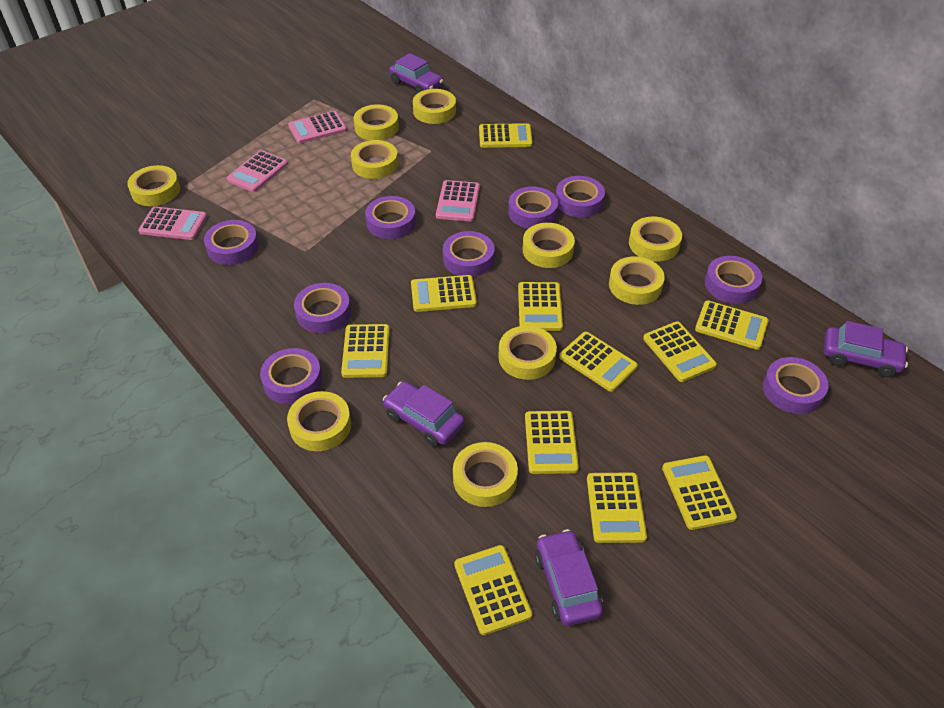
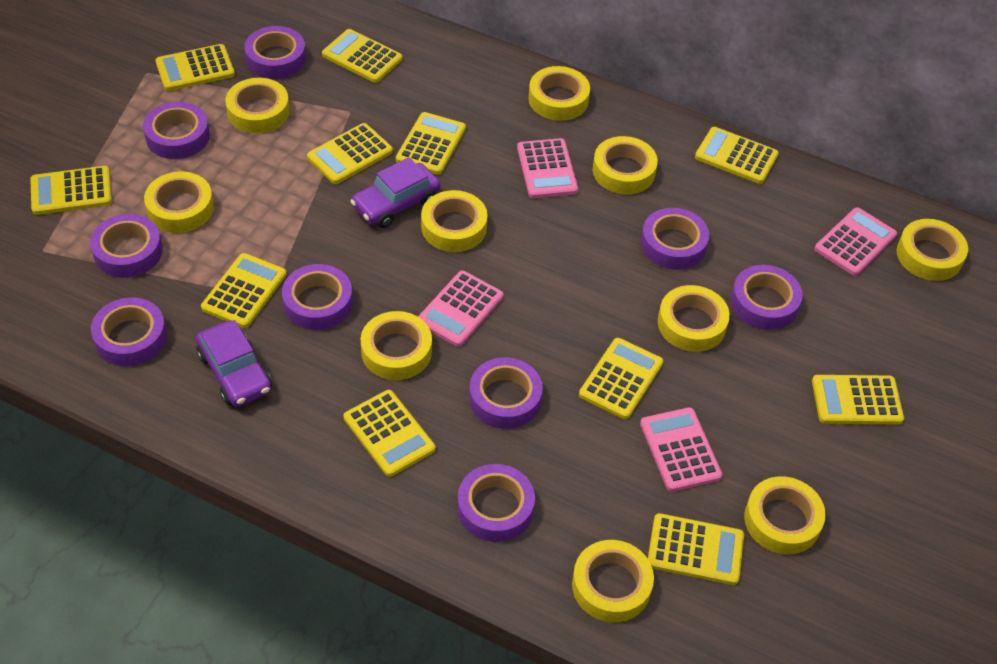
purple car: 4 -> 2

